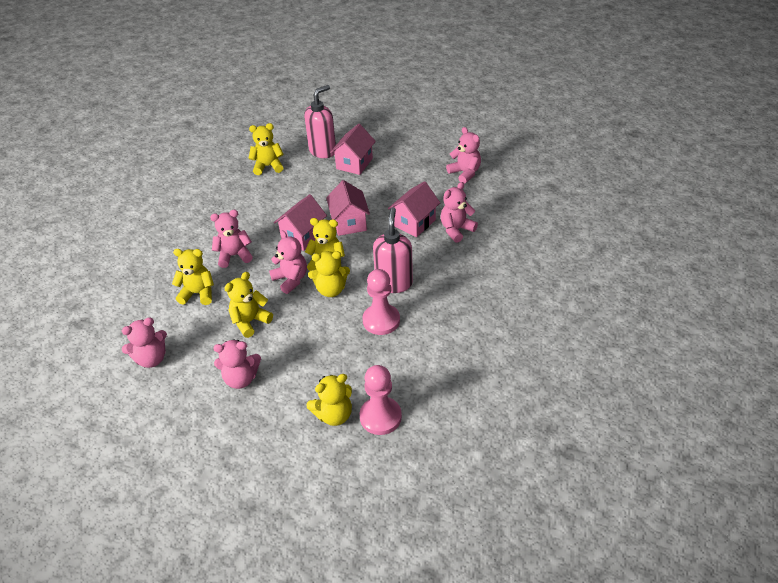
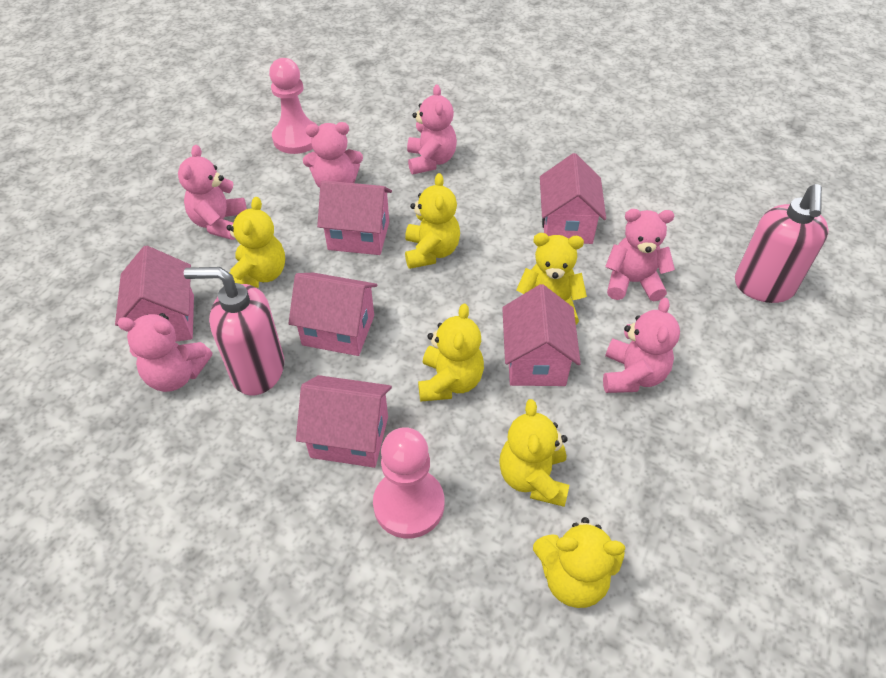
pink house: 4 -> 6

